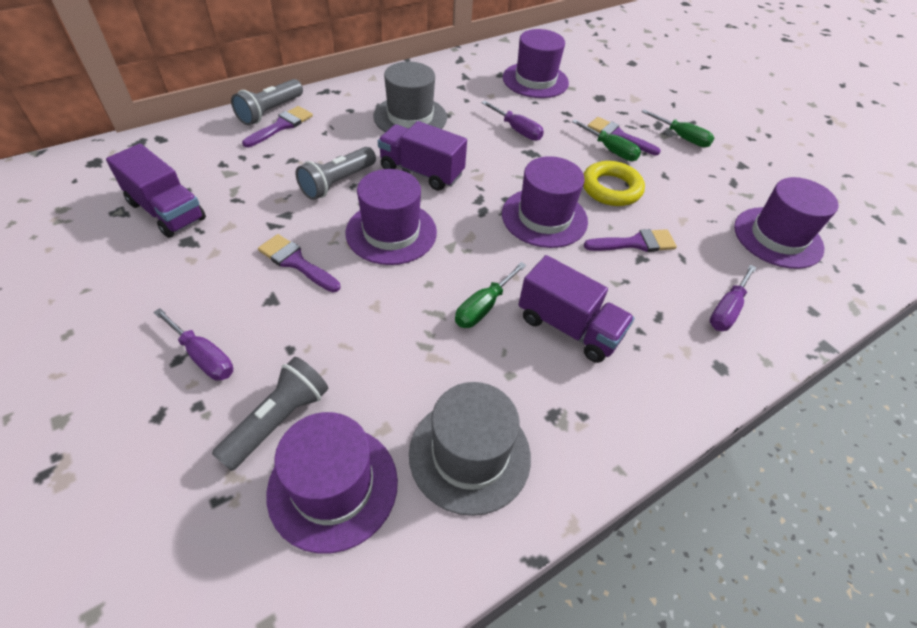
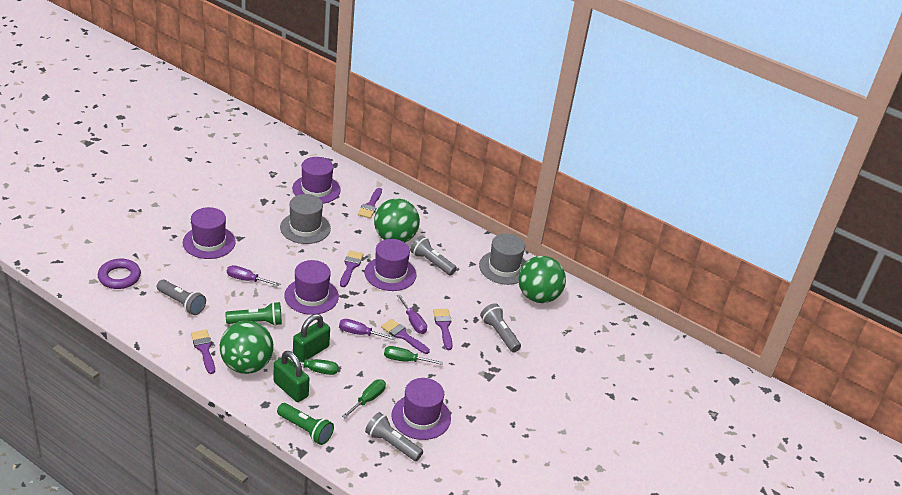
green ball: 0 -> 3
green flashlight: 0 -> 2
green padlock: 0 -> 2
grey flashlight: 3 -> 4
purple brush: 4 -> 5
purple ring: 0 -> 1
purple truck: 3 -> 0
yellow ring: 1 -> 0

